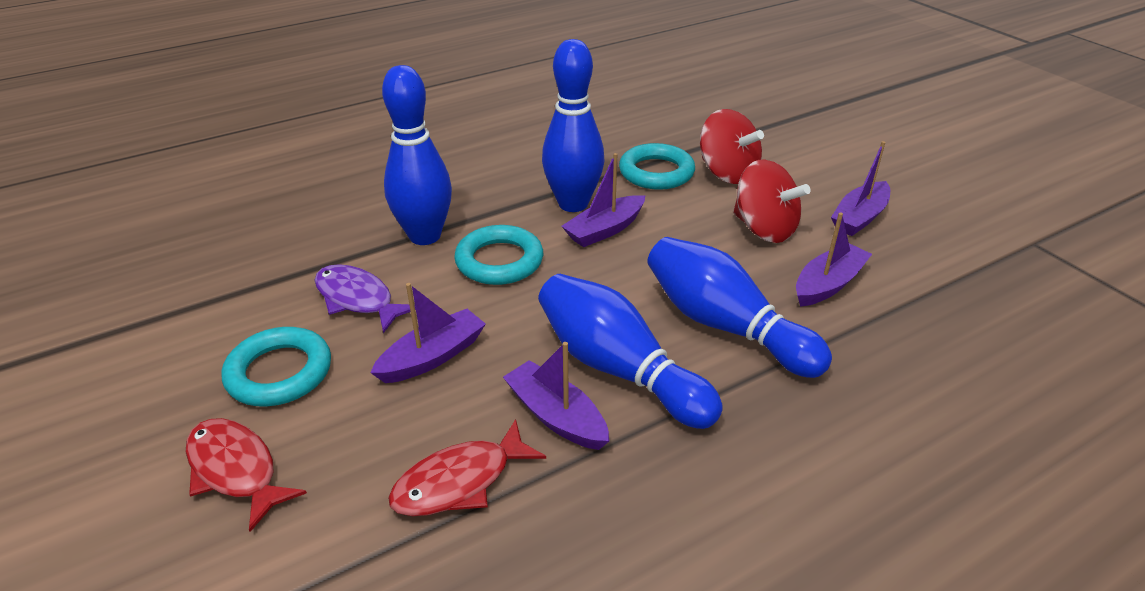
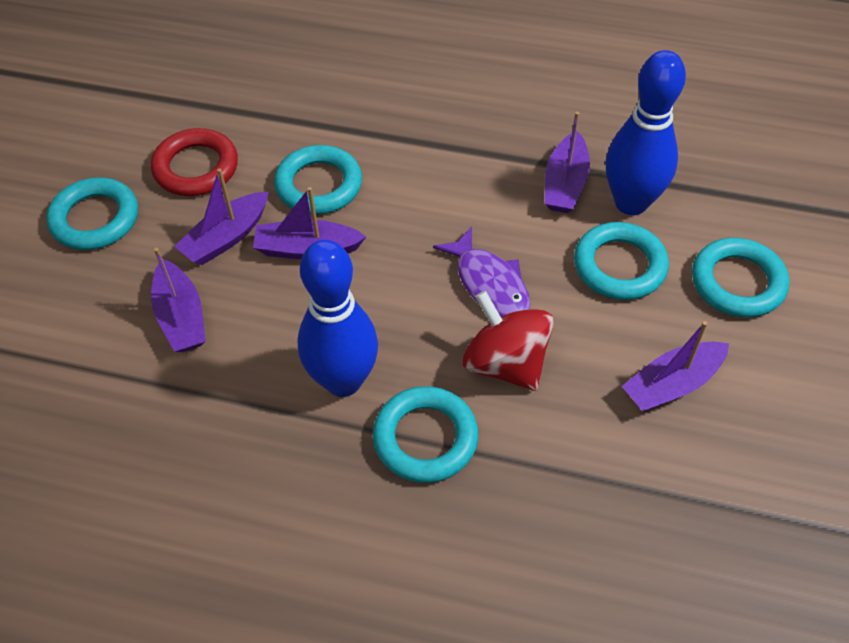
blue bowling pin: 4 -> 2
red fish: 2 -> 0
red ring: 0 -> 1
red spinning top: 2 -> 1
turquoise ring: 3 -> 5

